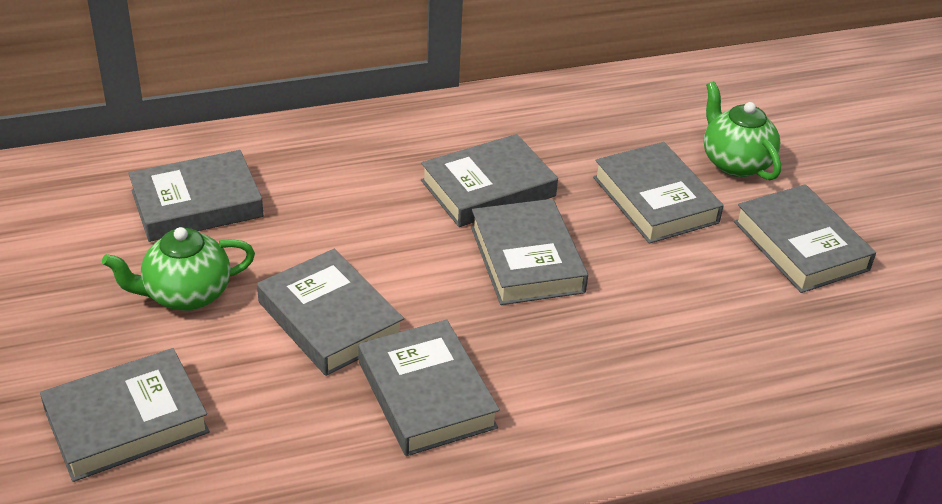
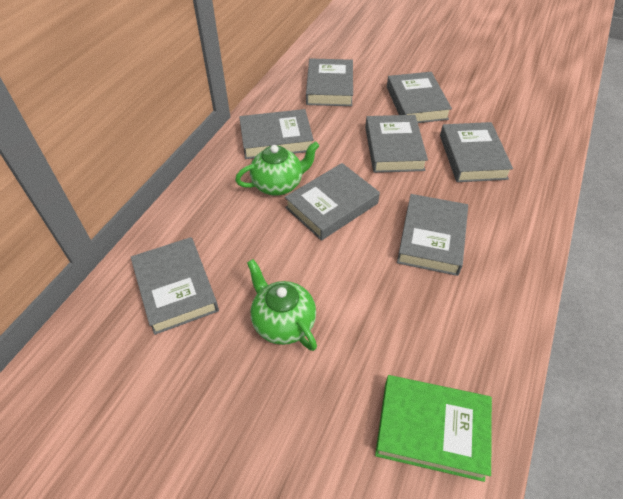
green book: 0 -> 1

